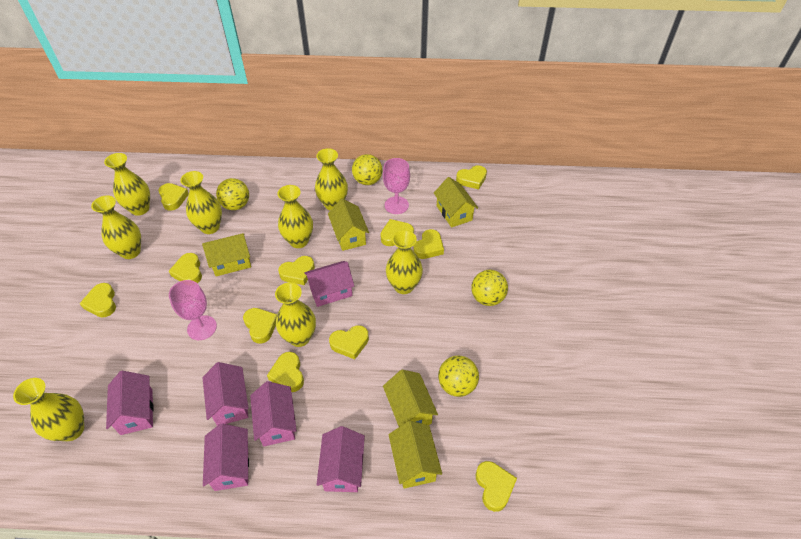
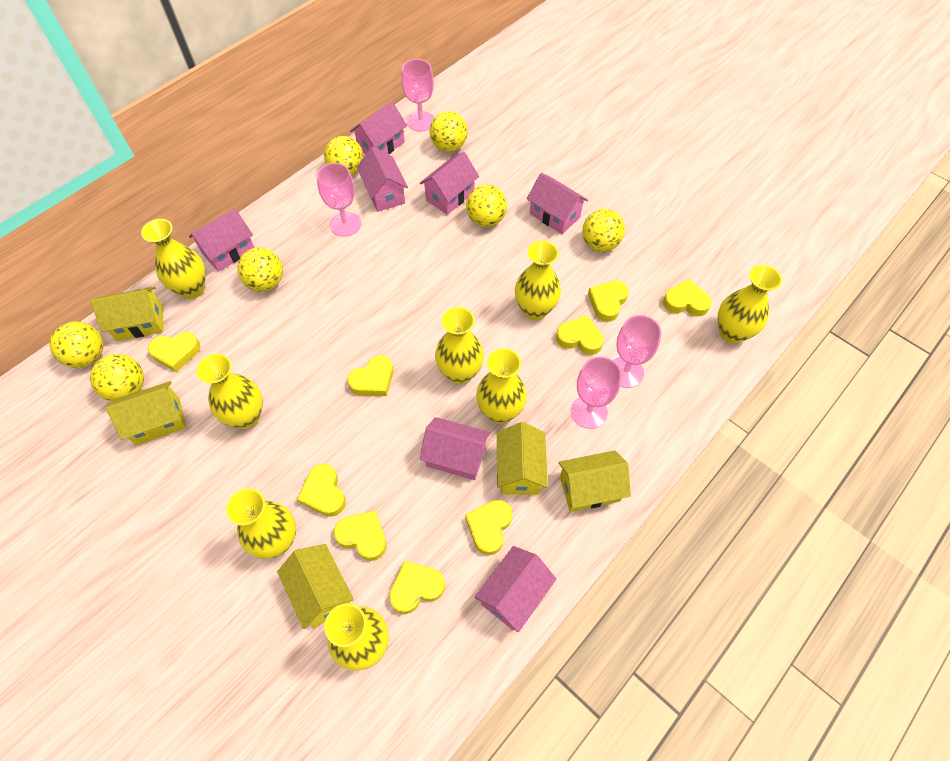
pink goblet: 2 -> 4
pink house: 6 -> 7
yellow ball: 4 -> 7
yellow heart: 11 -> 9

